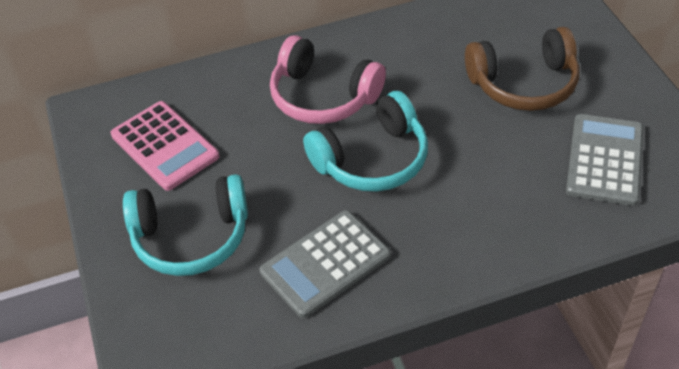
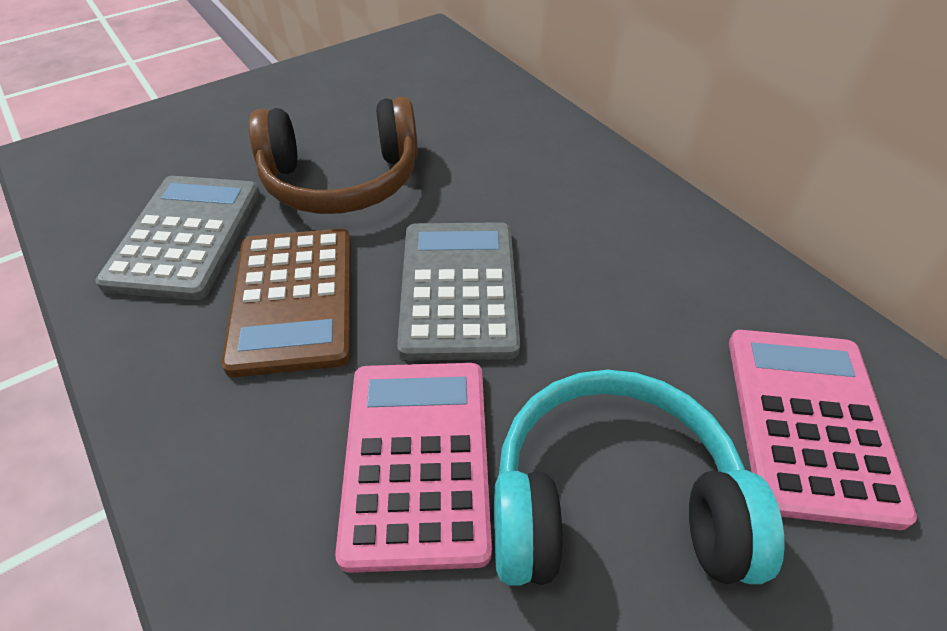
brown calculator: 0 -> 1
pink calculator: 1 -> 2
pink headphones: 1 -> 0
turquoise headphones: 2 -> 1

